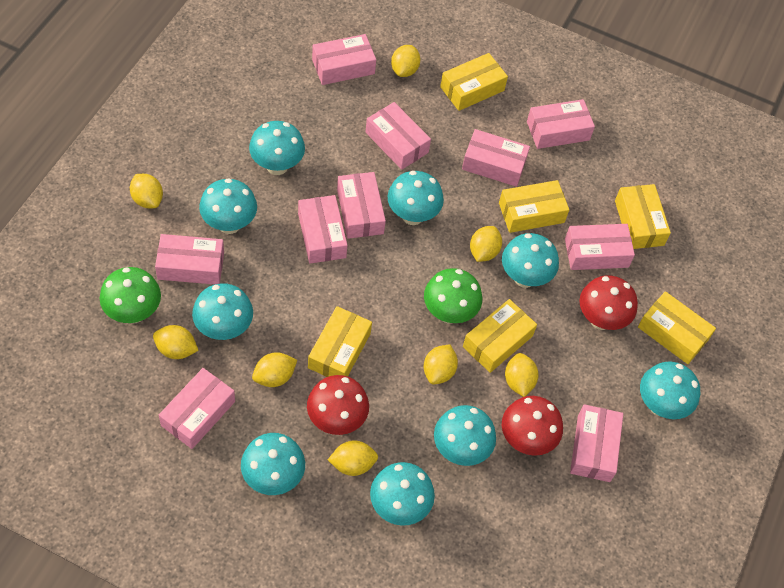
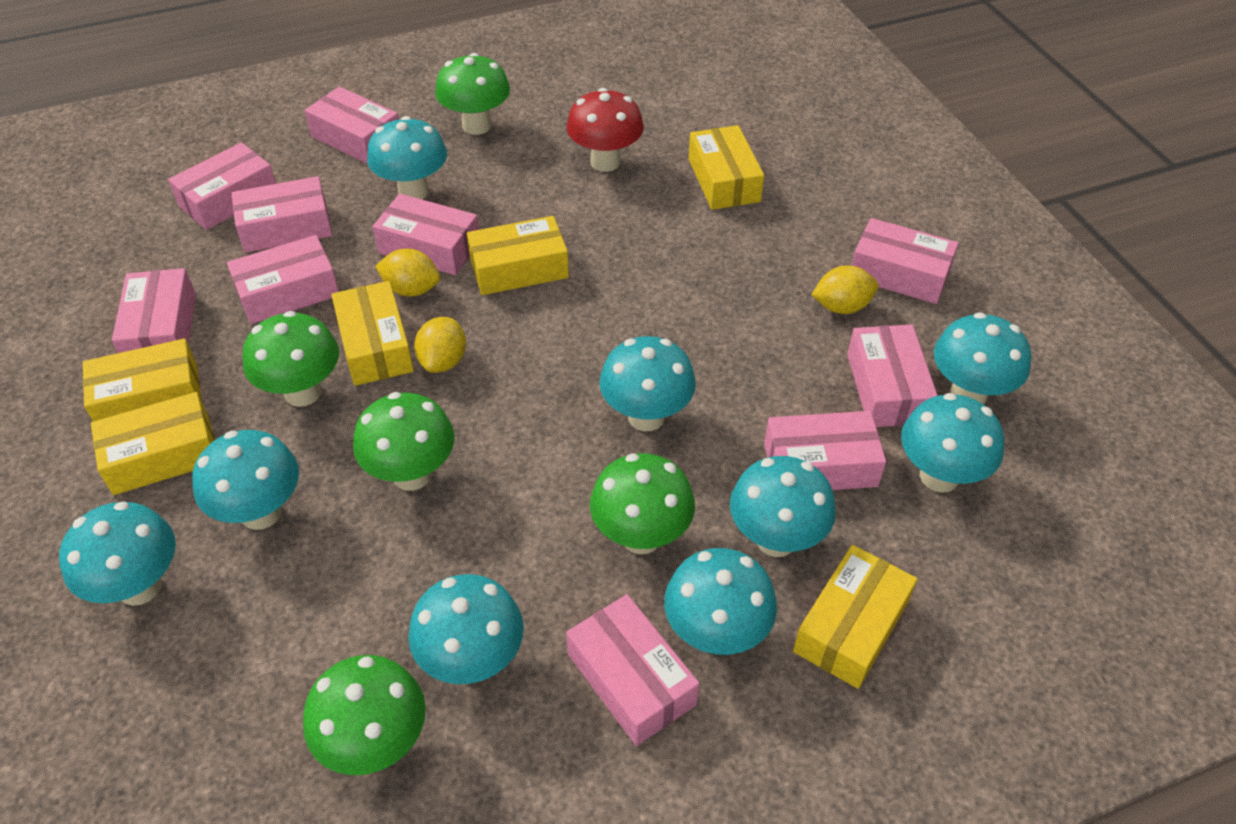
green mushroom: 2 -> 5
red mushroom: 3 -> 1
yellow lemon: 8 -> 3

